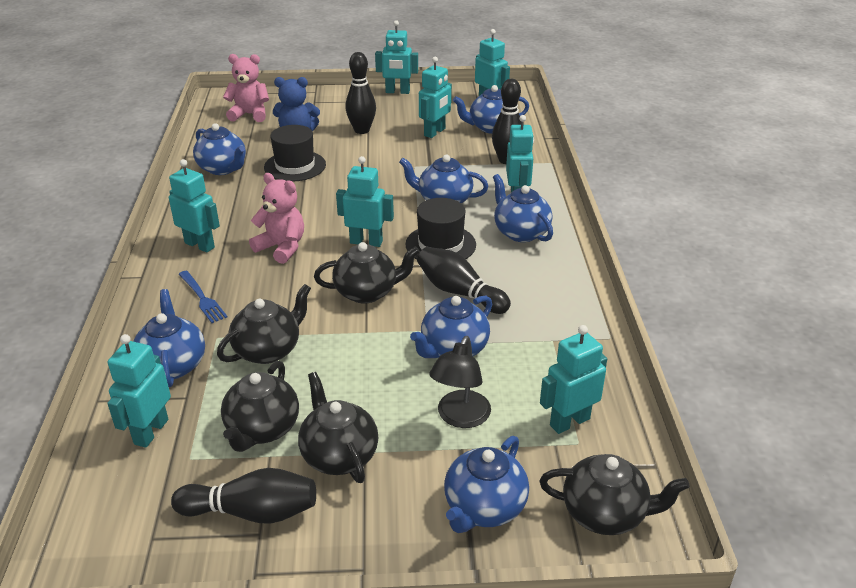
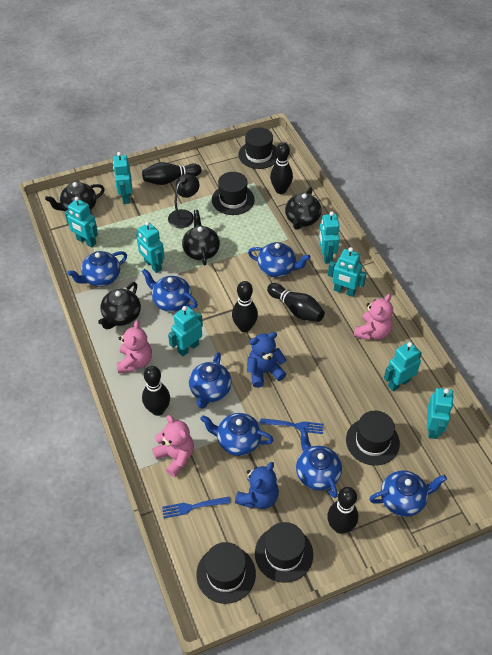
black bowling pin: 4 -> 6
black hat: 2 -> 5
black teapot: 5 -> 4
blue fork: 1 -> 2
blue teddy bear: 1 -> 2
pink teddy bear: 2 -> 3

